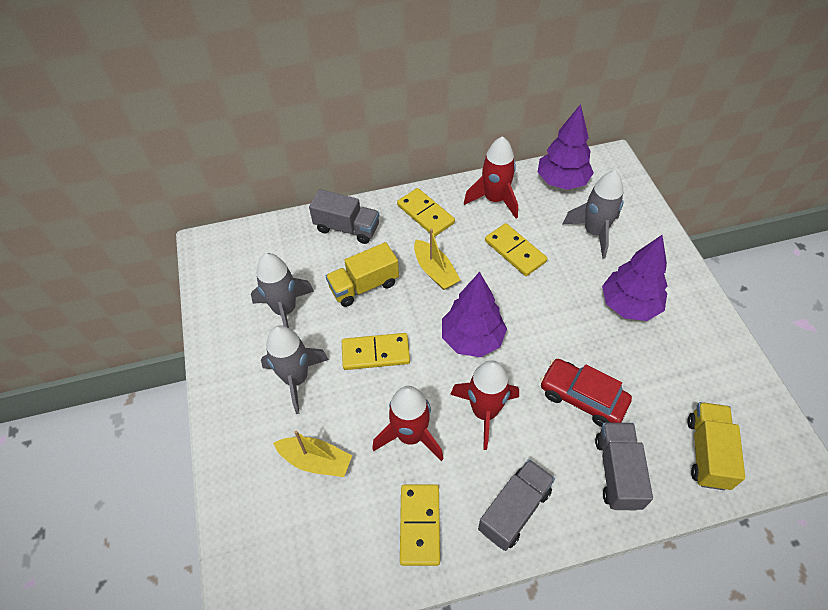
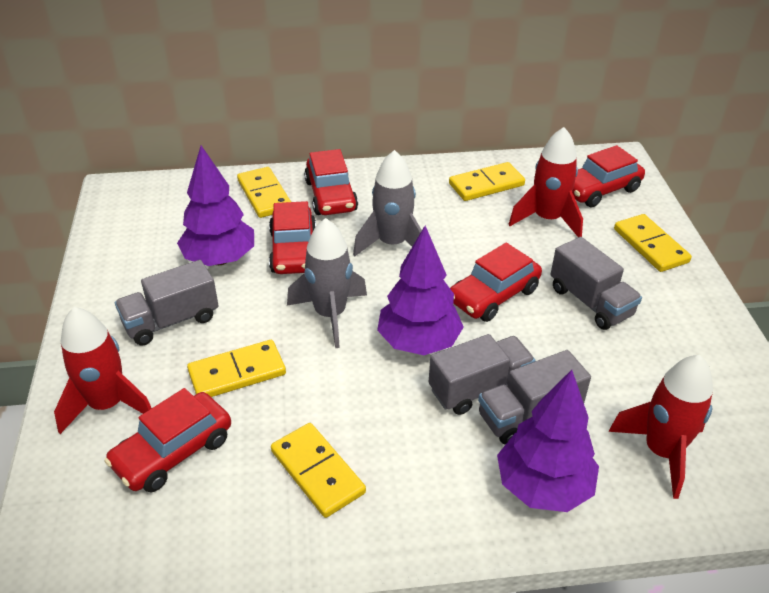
grey rocket: 3 -> 2
grey truck: 3 -> 4
red car: 1 -> 5
yellow boat: 2 -> 0
yellow domino: 4 -> 5
yellow truck: 2 -> 0

